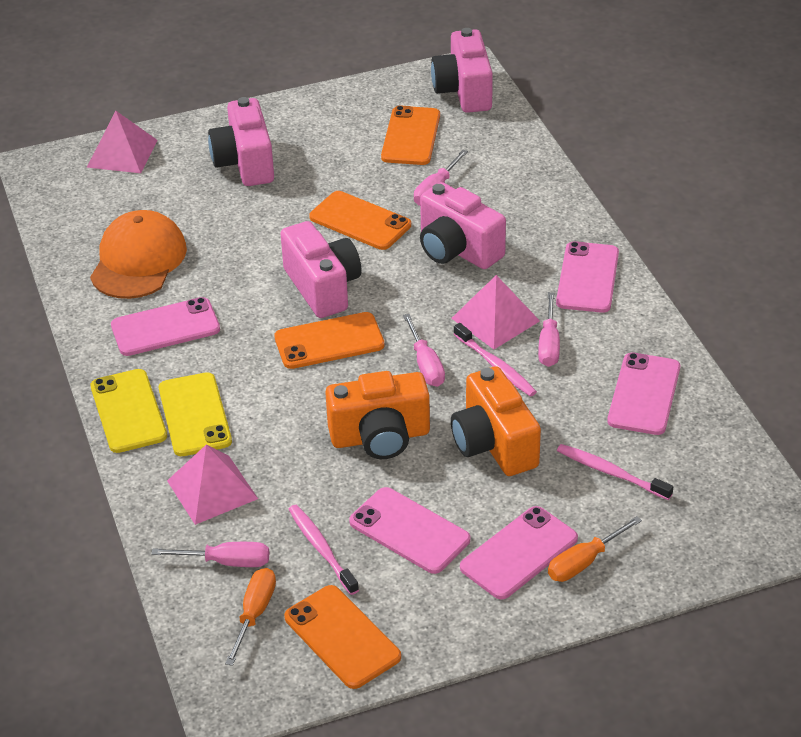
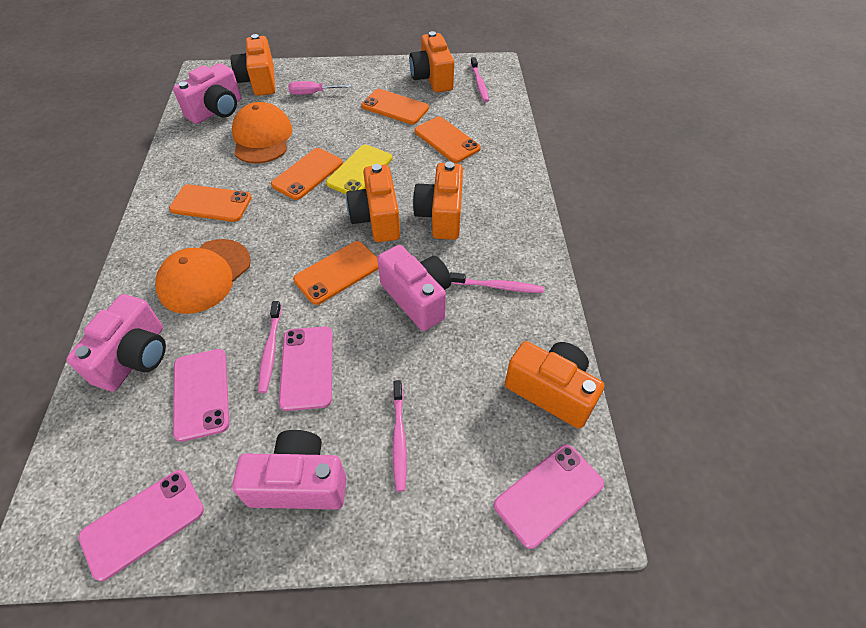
orange camera: 2 -> 5
orange cap: 1 -> 2
orange phone: 4 -> 5
orange screwdriver: 2 -> 0
pink phone: 5 -> 4
pink pyramid: 3 -> 0
pink screwdriver: 4 -> 1
pink toothbrush: 3 -> 4
yellow phone: 2 -> 1

